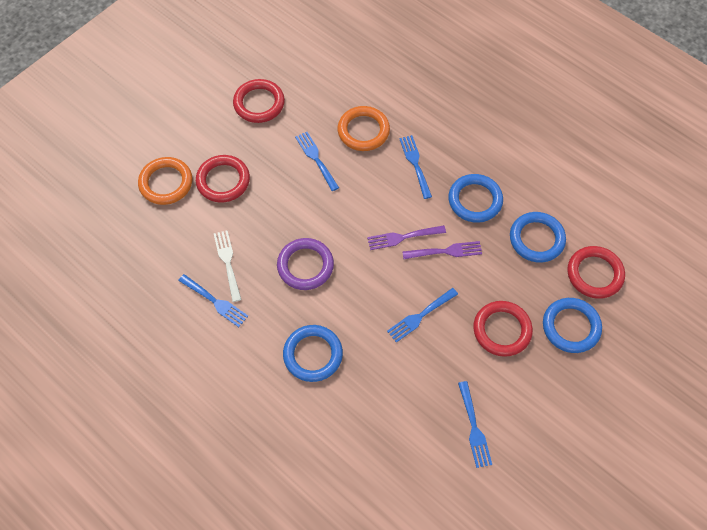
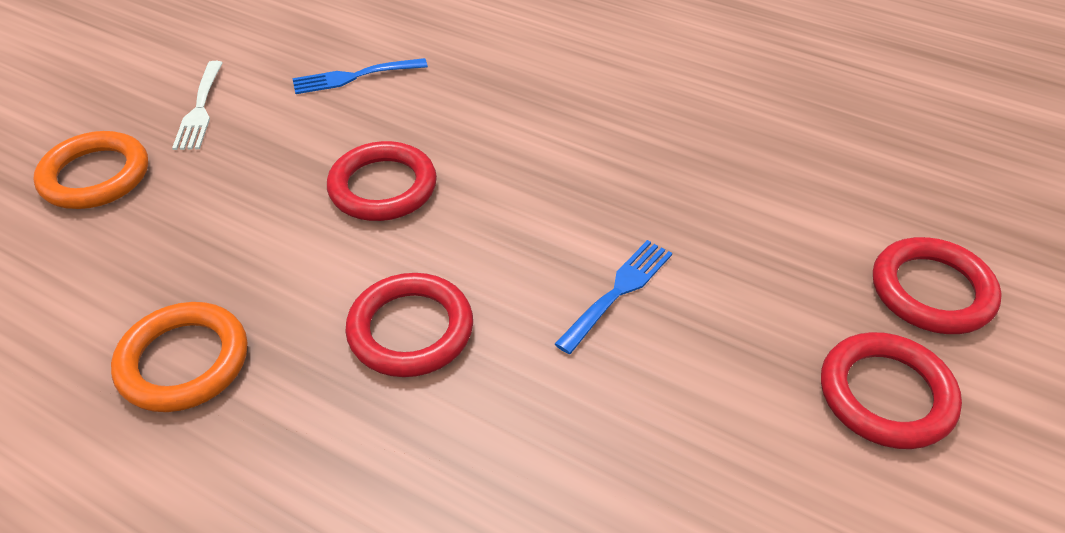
blue fork: 5 -> 2
blue ring: 4 -> 0
purple fork: 2 -> 0
purple ring: 1 -> 0

